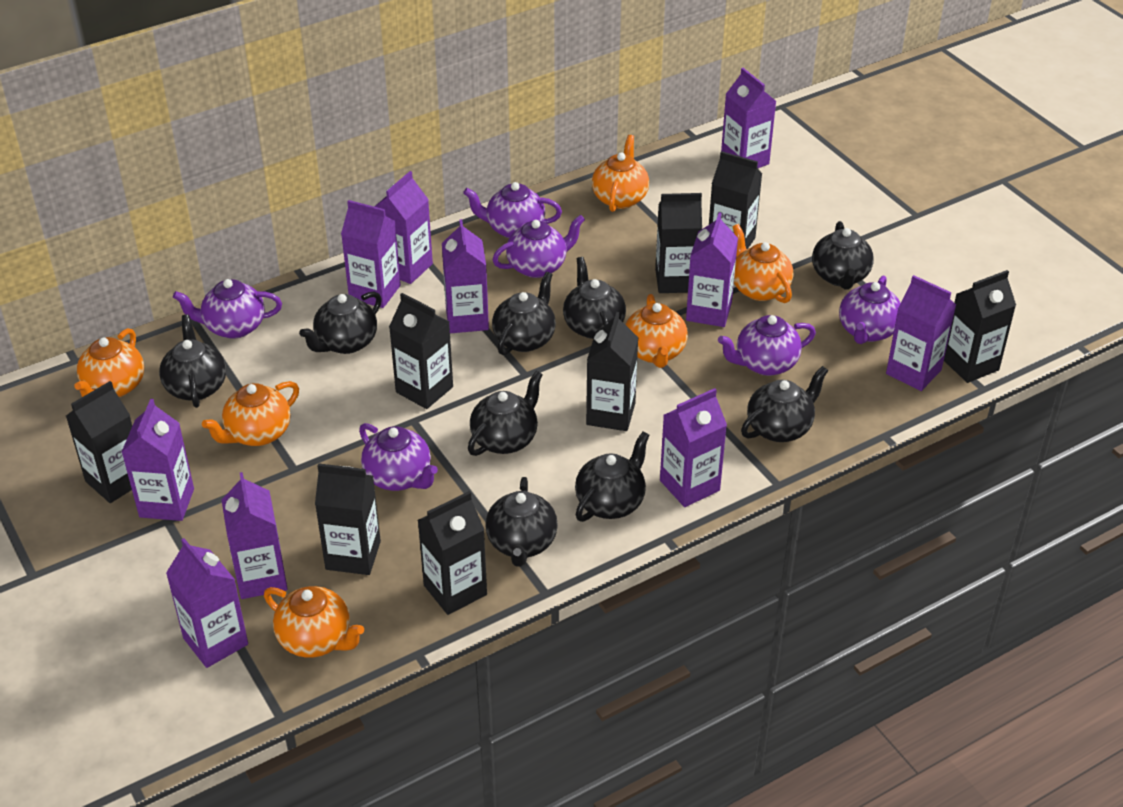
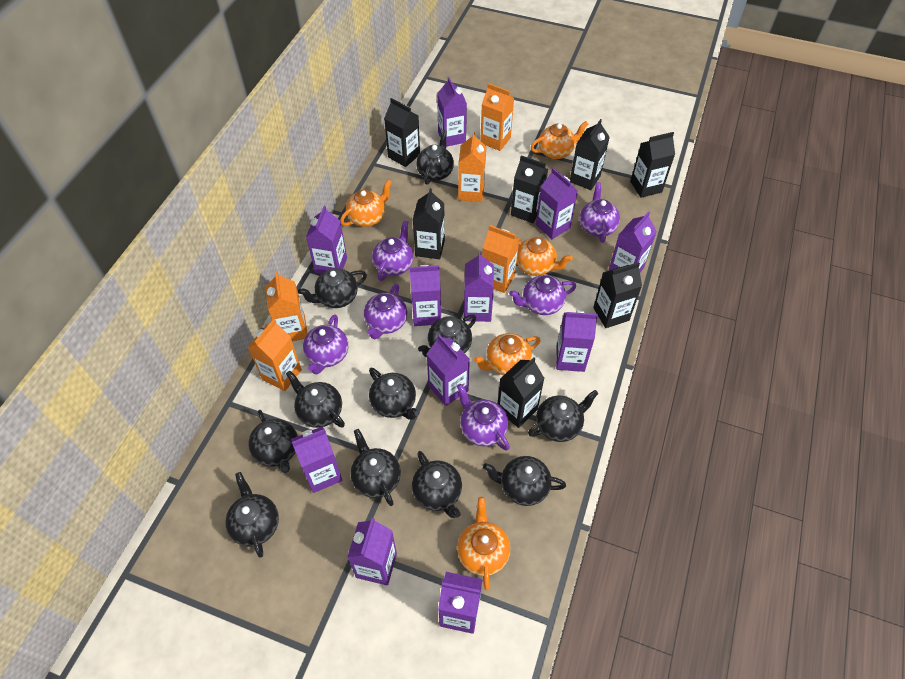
black carton: 8 -> 7
black teapot: 9 -> 11
orange carton: 0 -> 5
orange teapot: 6 -> 5
purple carton: 10 -> 11

